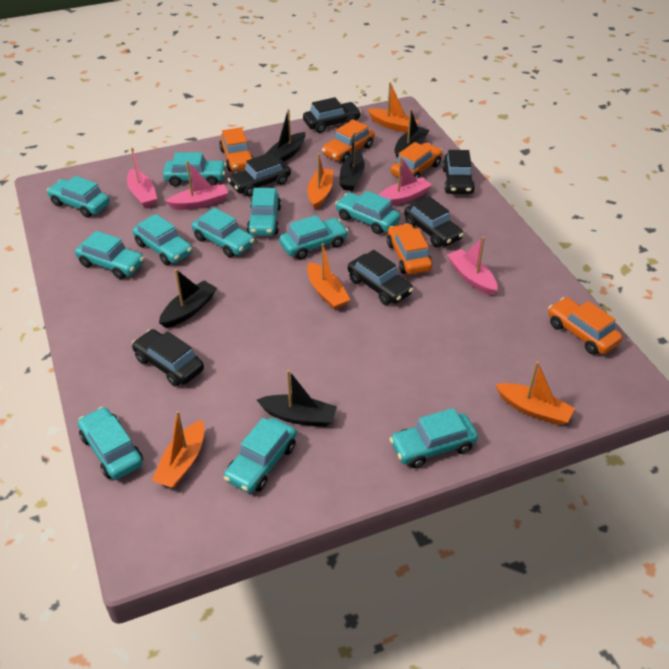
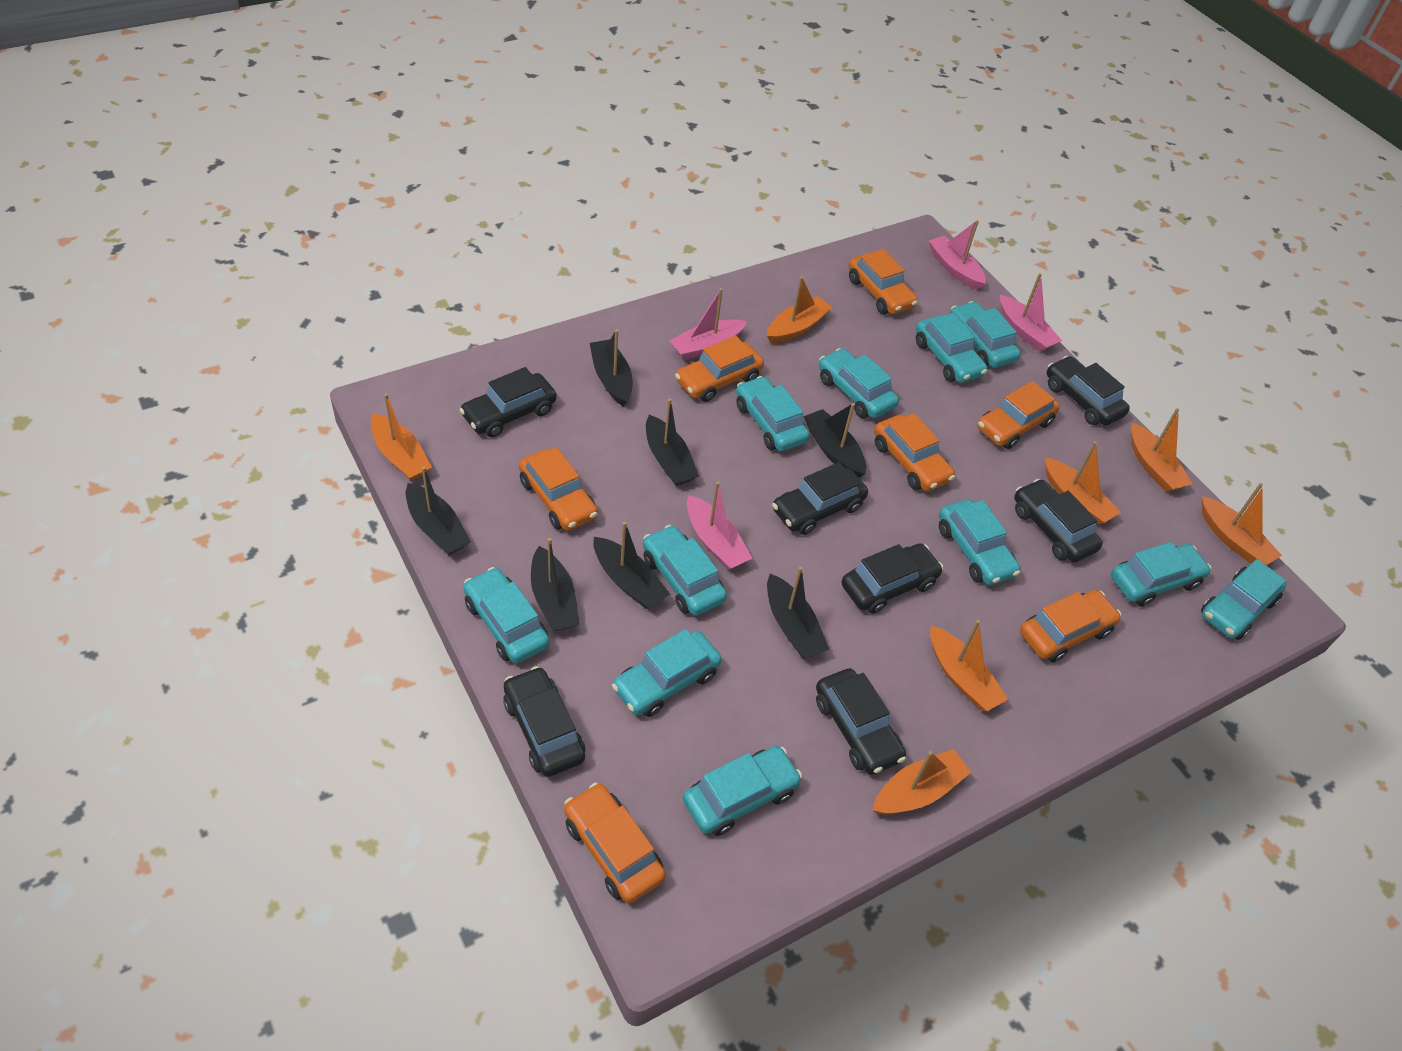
black boat: 5 -> 7
black car: 6 -> 7
orange boat: 5 -> 7
orange car: 5 -> 7

